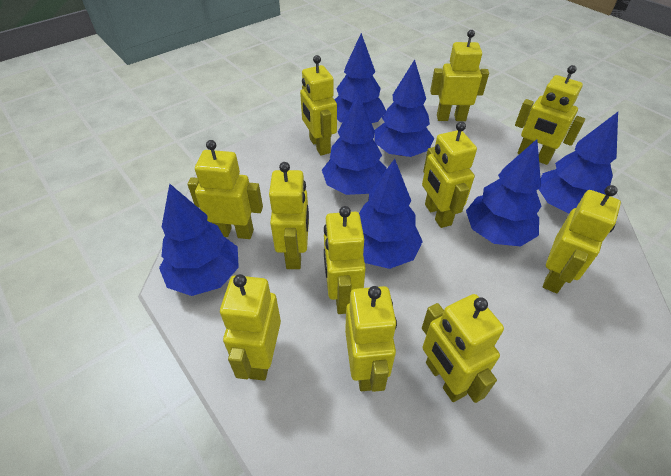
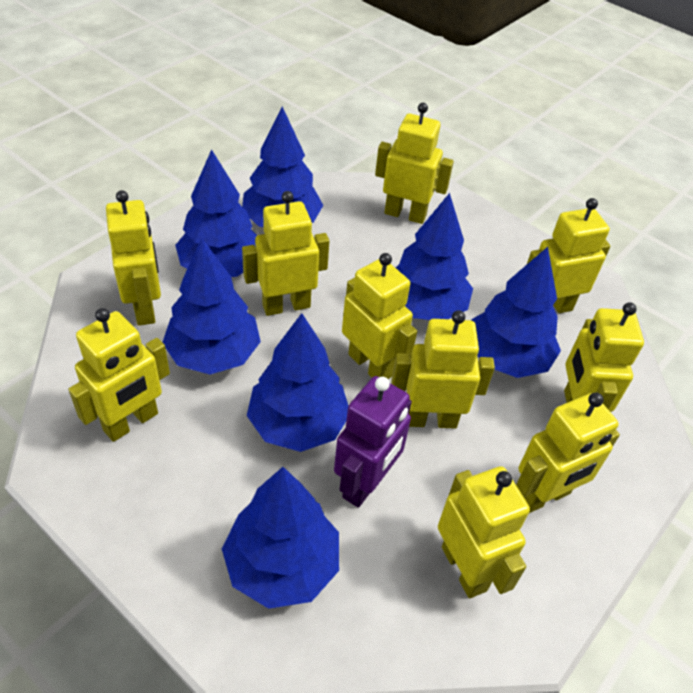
purple robot: 0 -> 1
yellow robot: 11 -> 10

